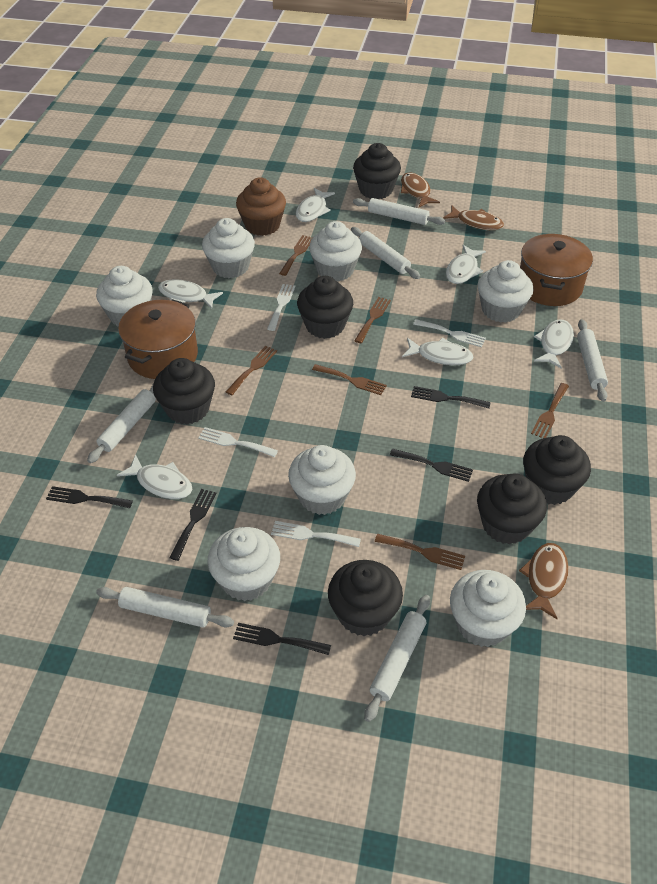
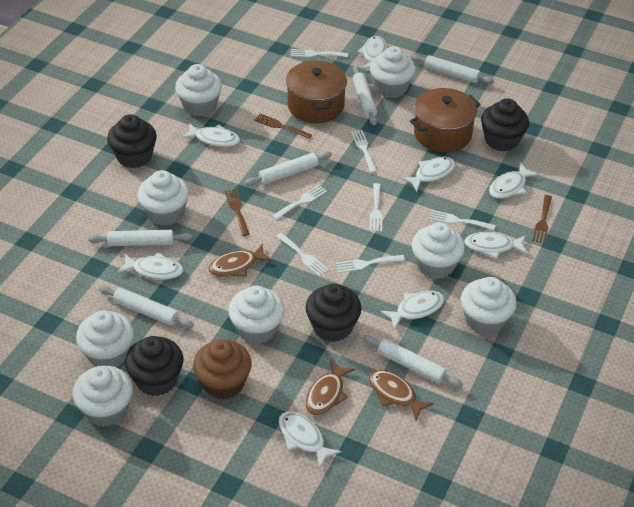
black cupcake: 6 -> 4
black fork: 5 -> 0
brown fork: 6 -> 3
white cupcake: 7 -> 8
white fish: 6 -> 8
white fork: 4 -> 7

